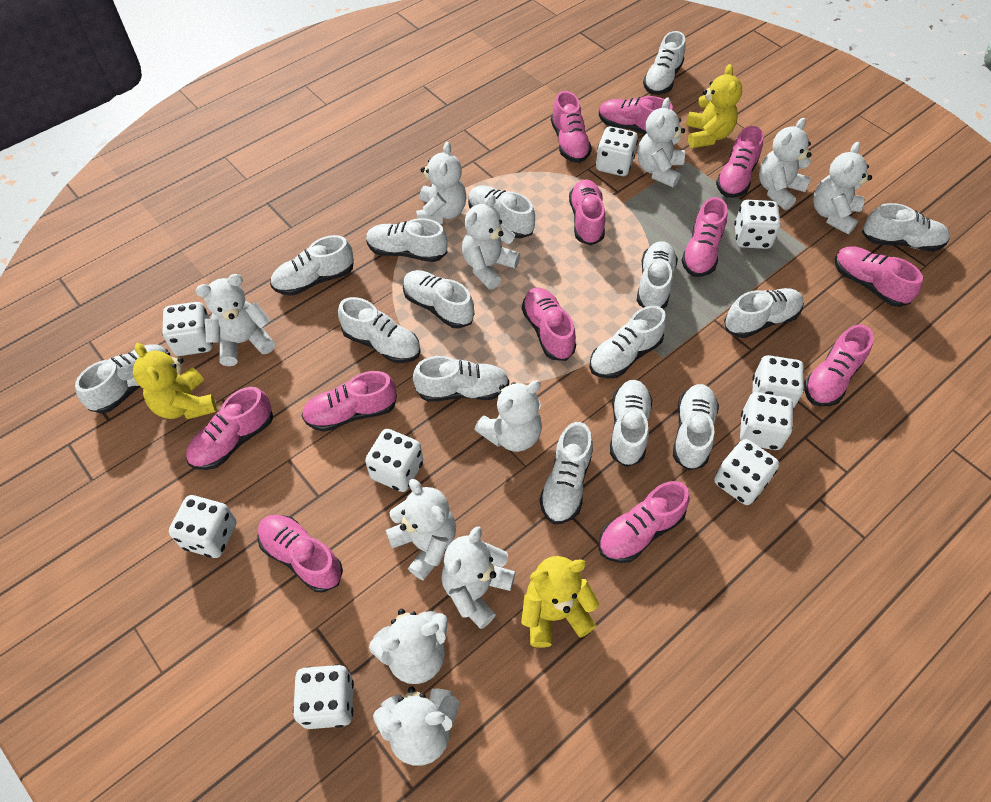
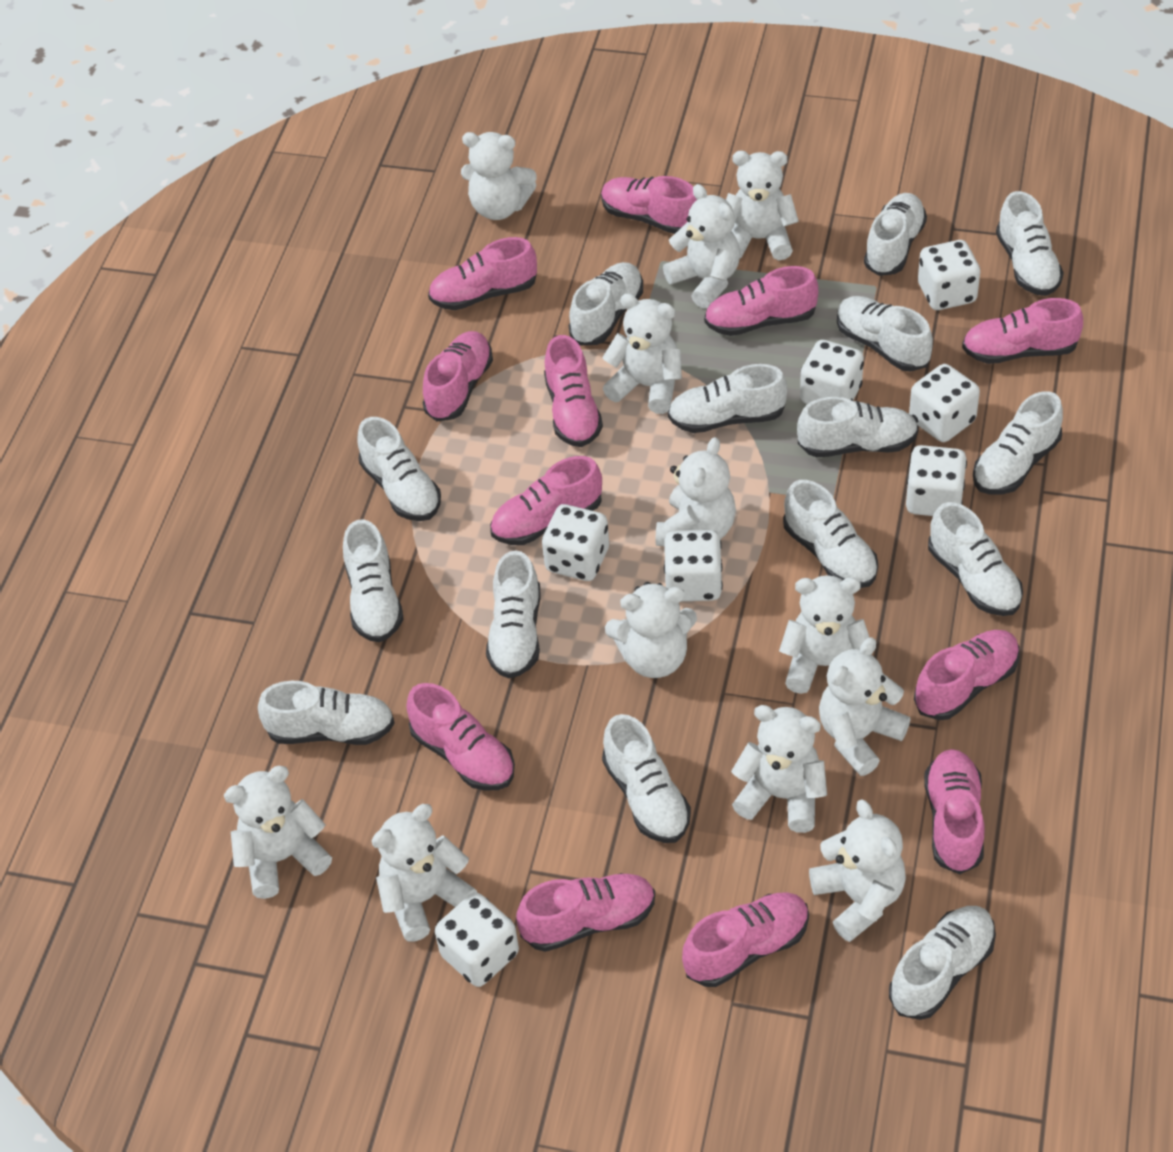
white dice: 9 -> 7
white teddy bear: 11 -> 12
yellow teddy bear: 3 -> 0

